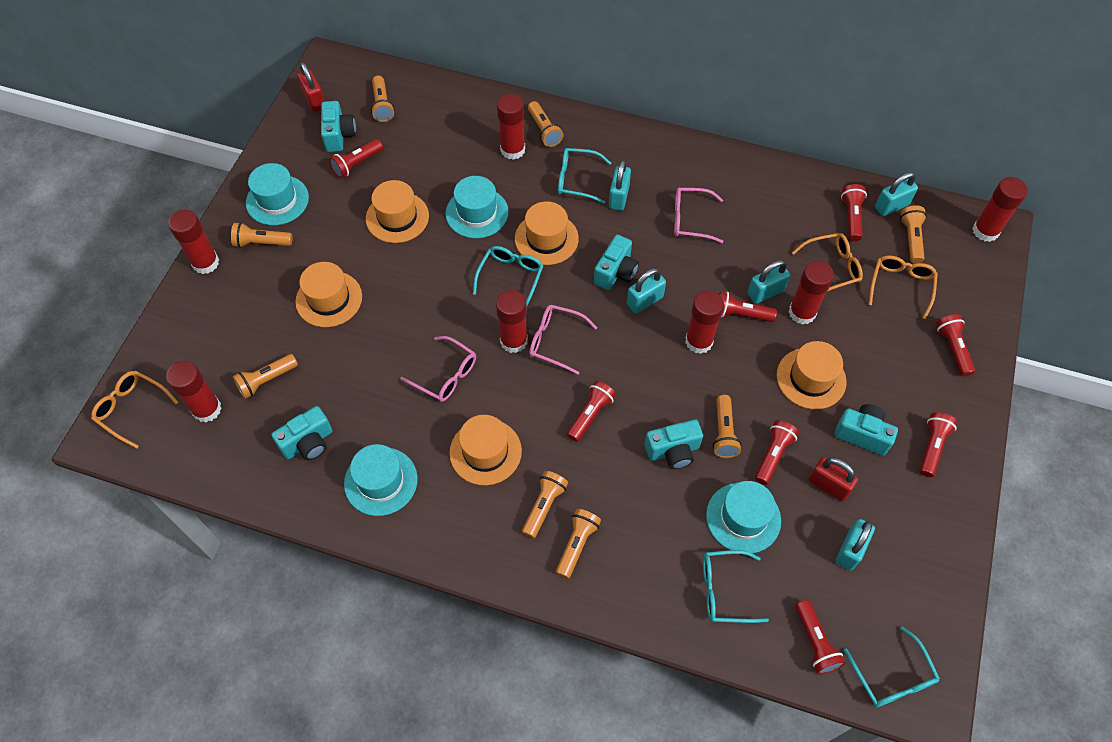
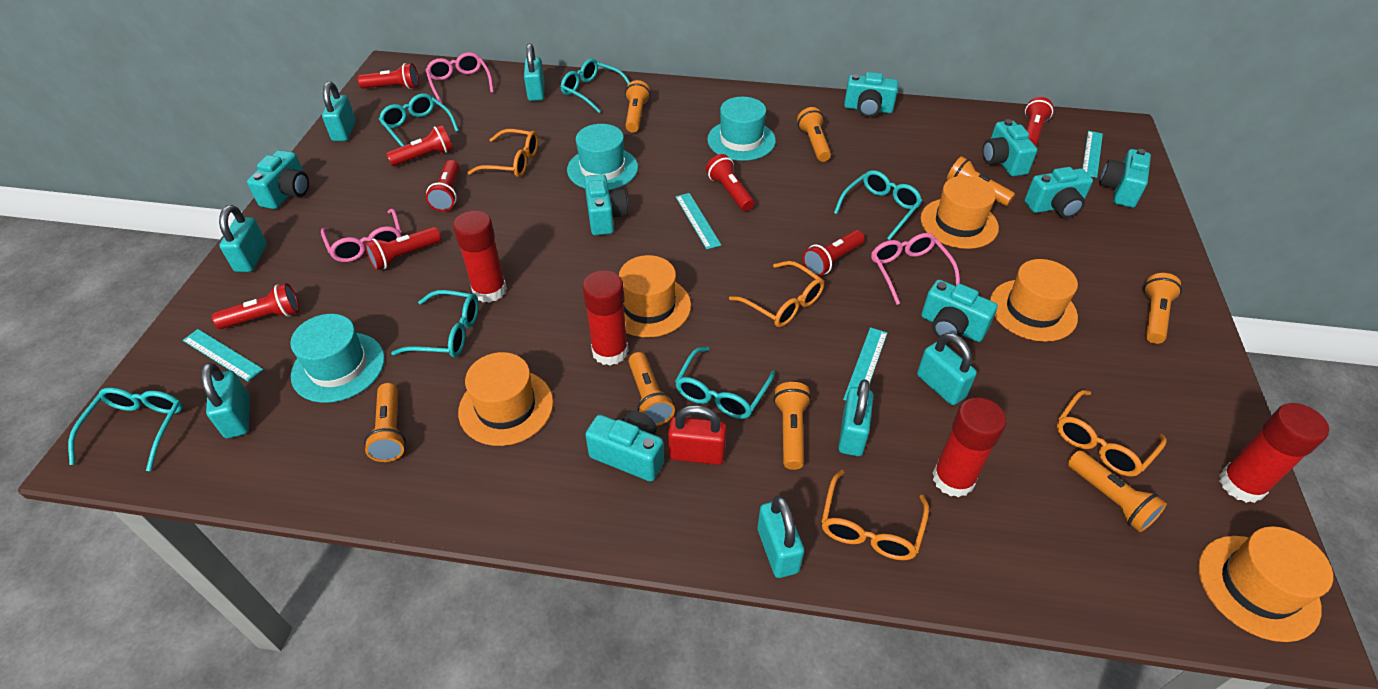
orange glasses: 3 -> 4
red glue stick: 7 -> 4
red padlock: 2 -> 1
turquoise camera: 5 -> 8
turquoise glasses: 4 -> 6
turquoise hat: 4 -> 3
turquoise padlock: 5 -> 7
turquoise ruler: 0 -> 4

